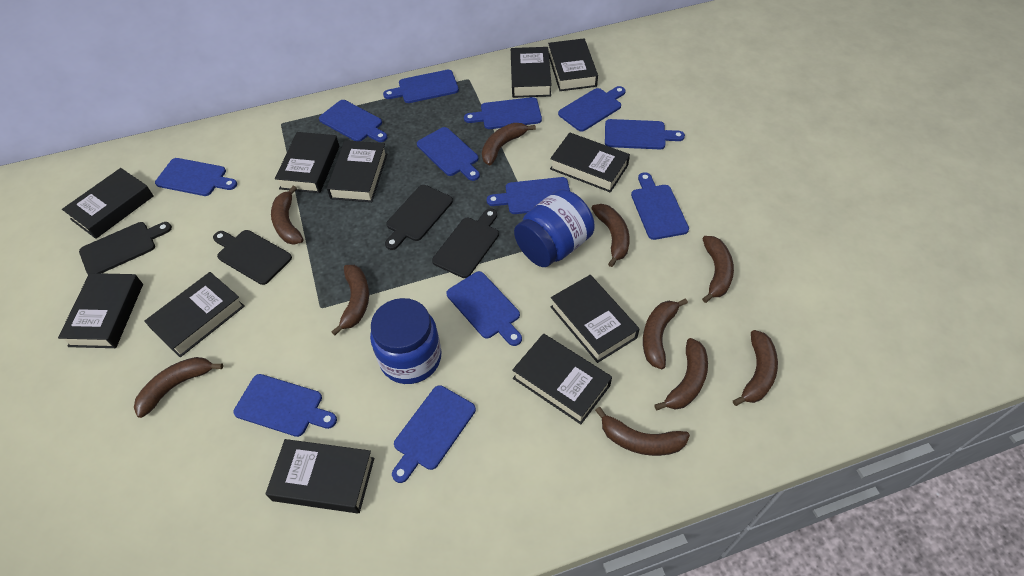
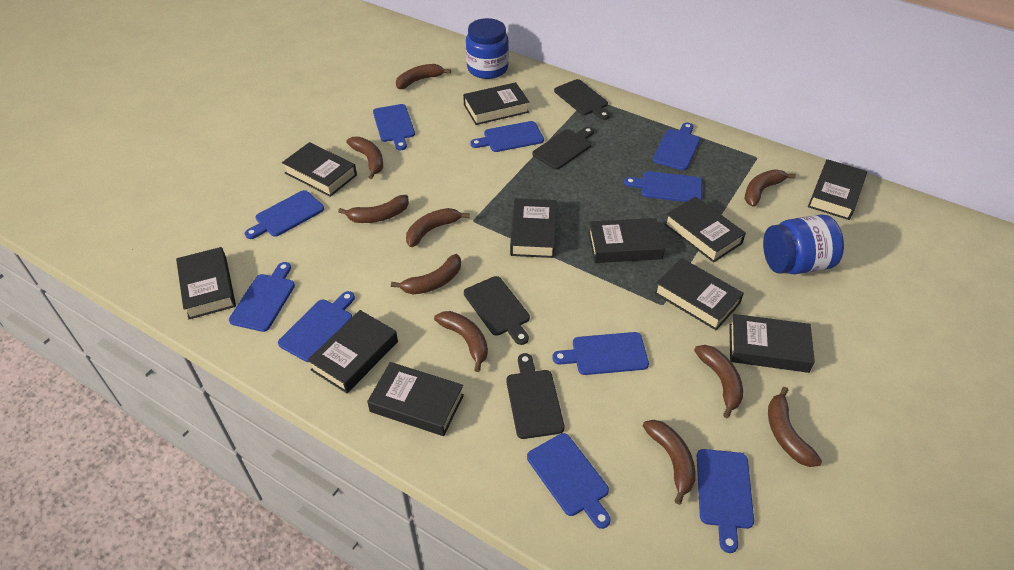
blue cutting board: 12 -> 10

